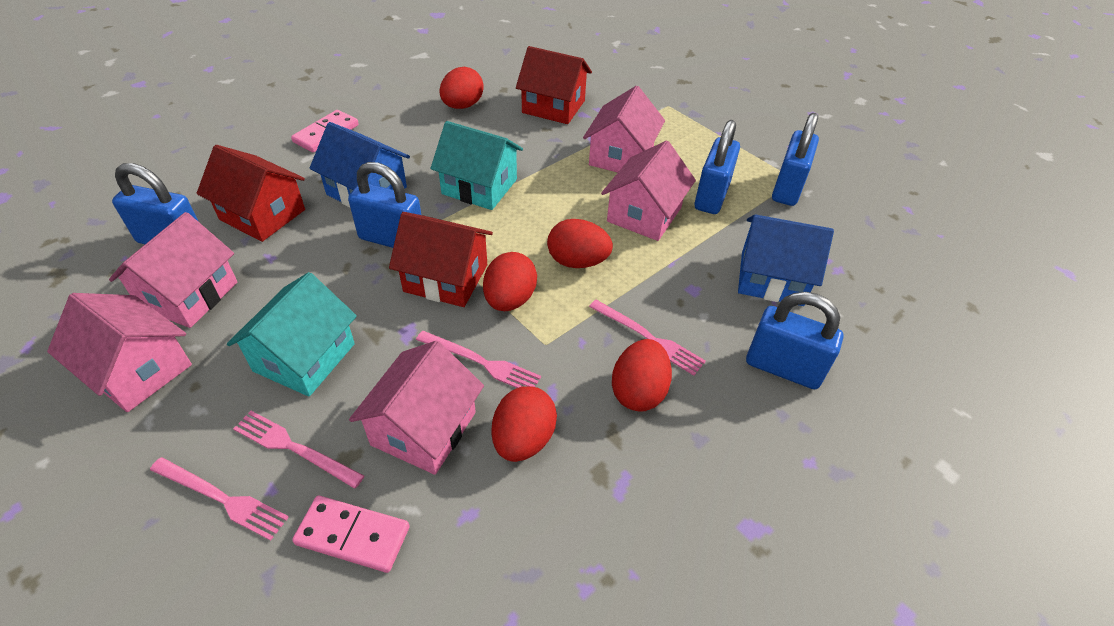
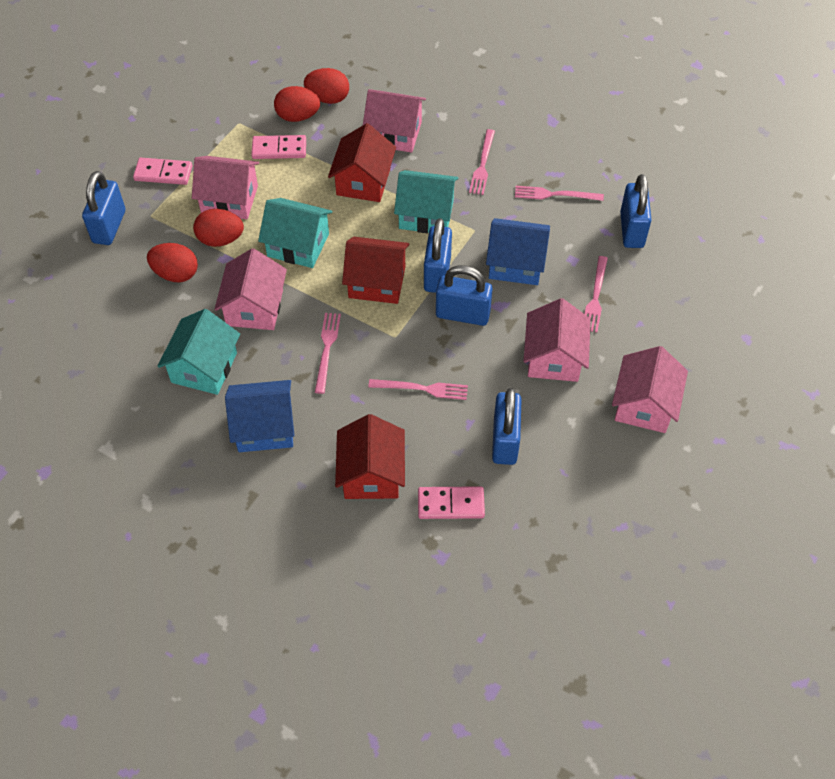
pink domino: 2 -> 3
pink fork: 4 -> 5
red egg: 5 -> 4
turquoise house: 2 -> 3

